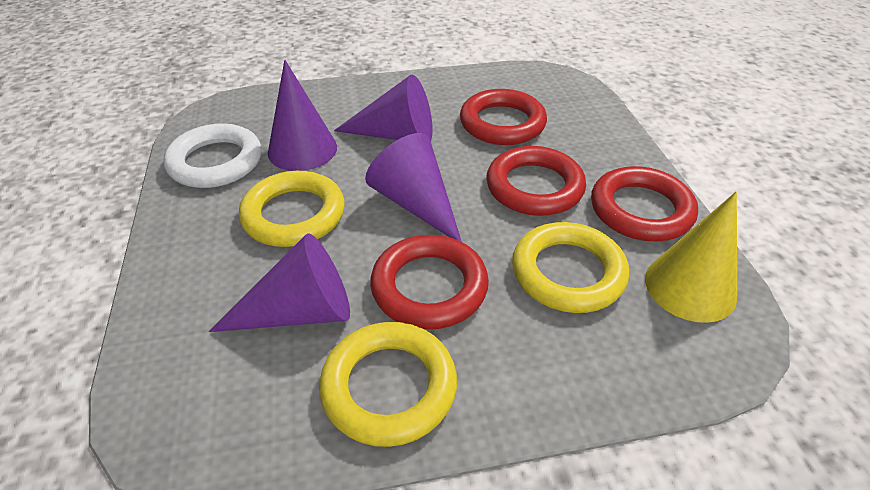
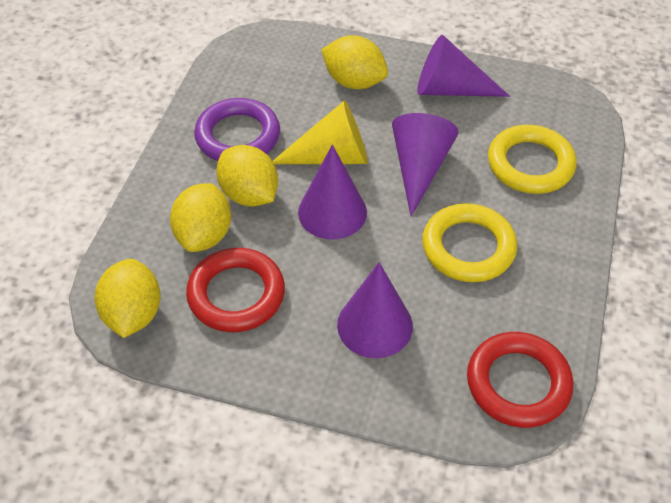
purple ring: 0 -> 1
red ring: 4 -> 2
white ring: 1 -> 0
yellow lemon: 0 -> 4
yellow ring: 3 -> 2

